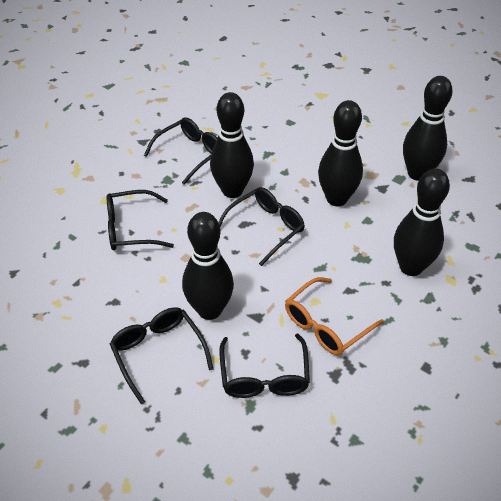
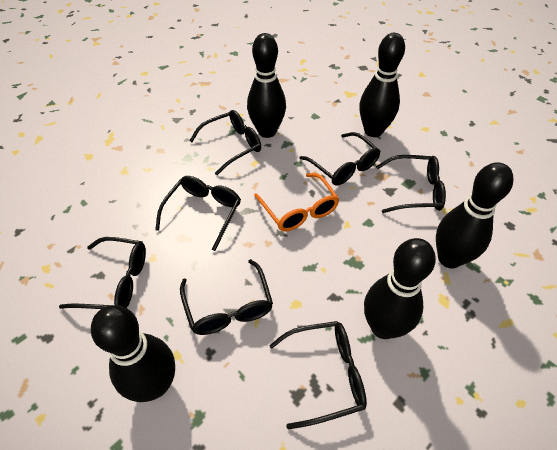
black glasses: 5 -> 7

